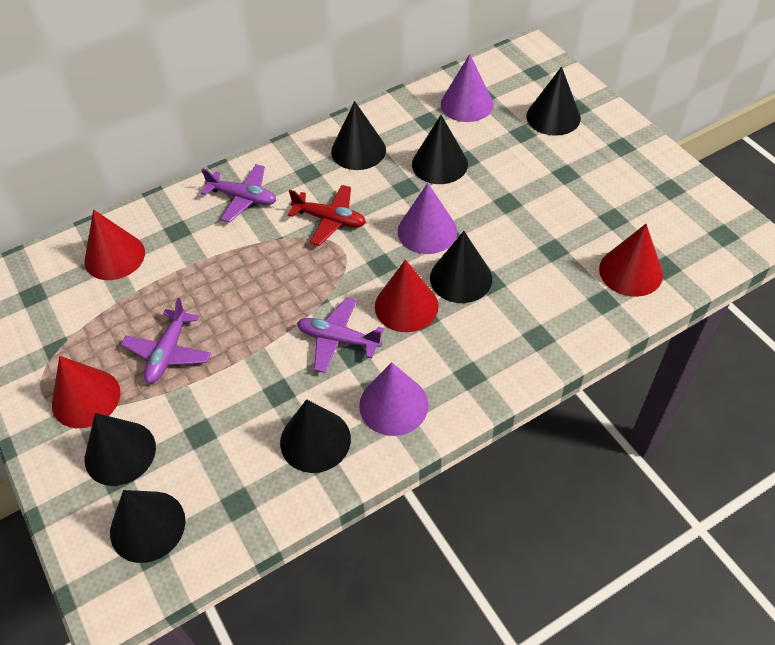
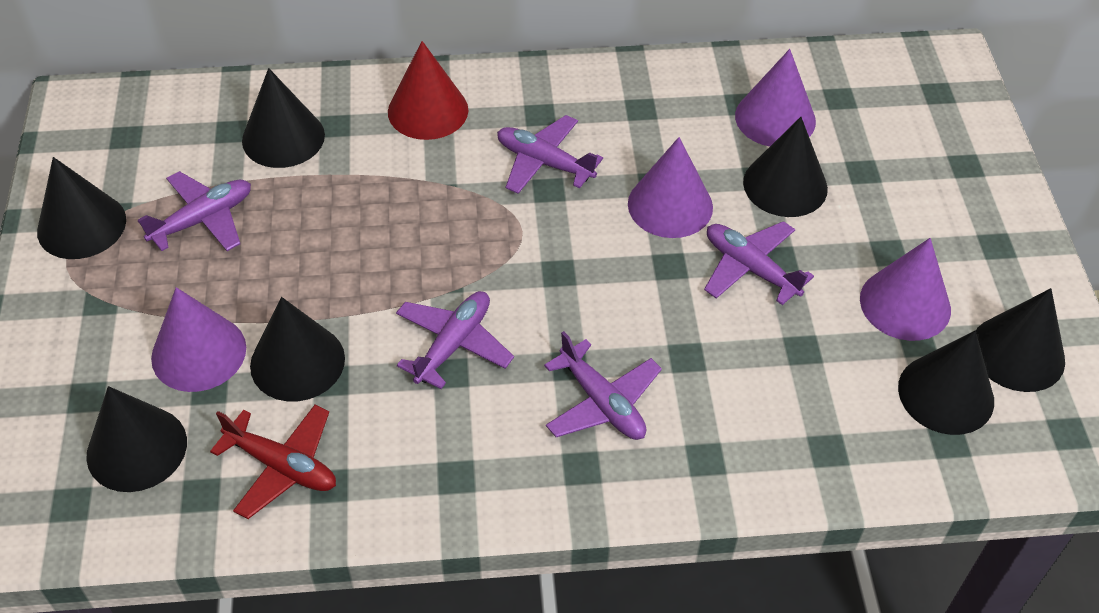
purple cone: 3 -> 4
purple plane: 3 -> 5
red cone: 4 -> 1

